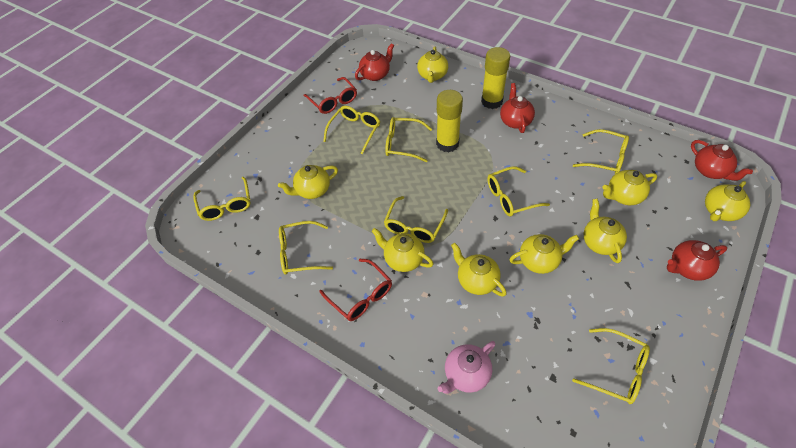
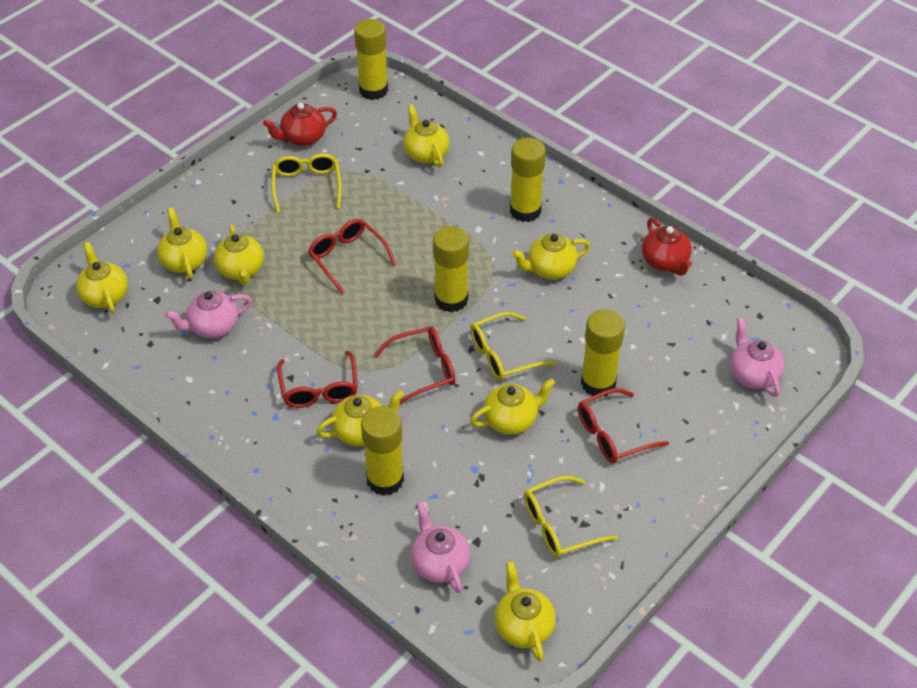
pink teapot: 1 -> 3
red glasses: 2 -> 4
red teapot: 4 -> 2
yellow glasses: 8 -> 3
yellow glue stick: 2 -> 5

